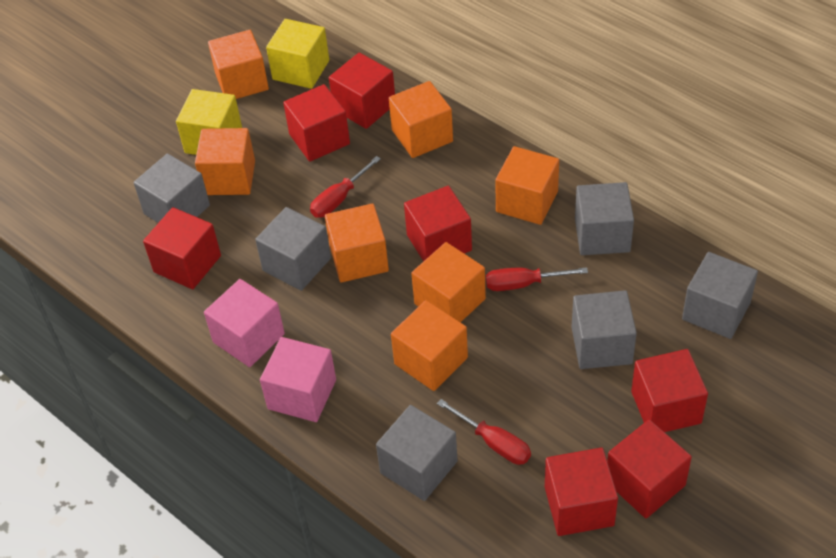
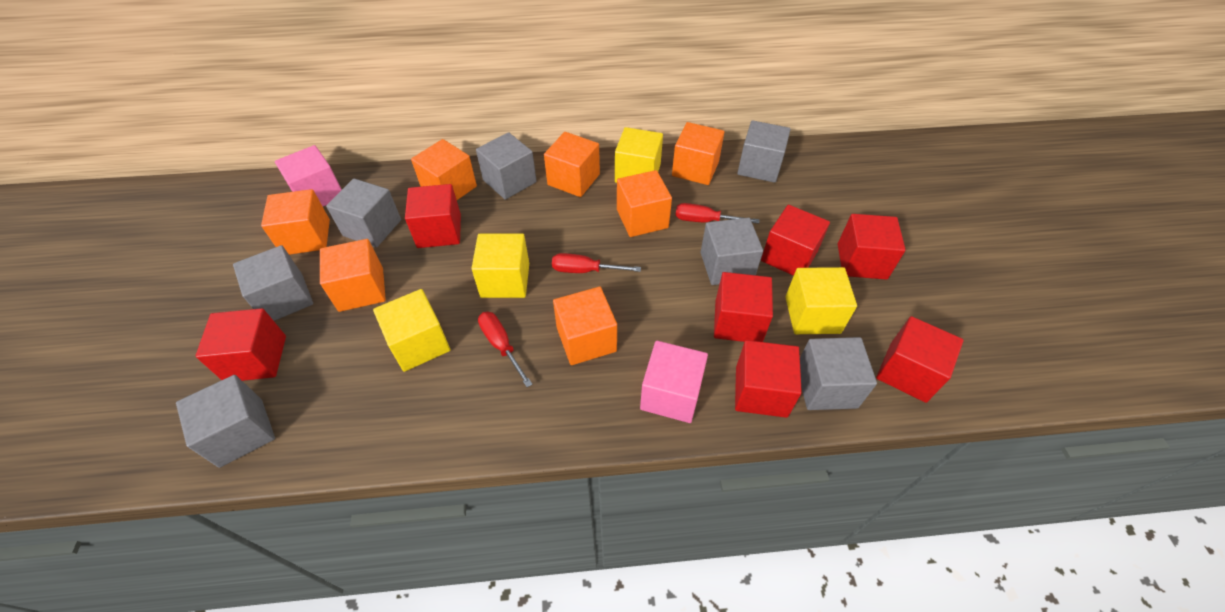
grey cube: 6 -> 7
yellow cube: 2 -> 4

